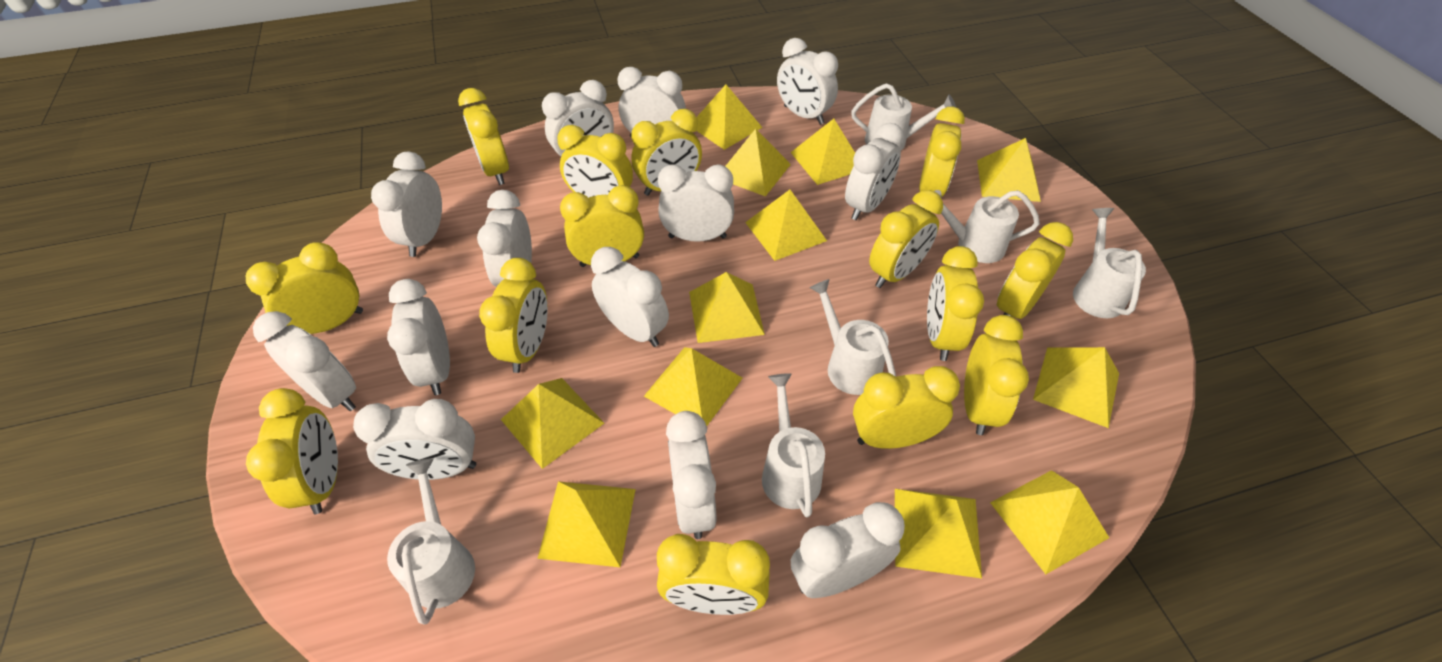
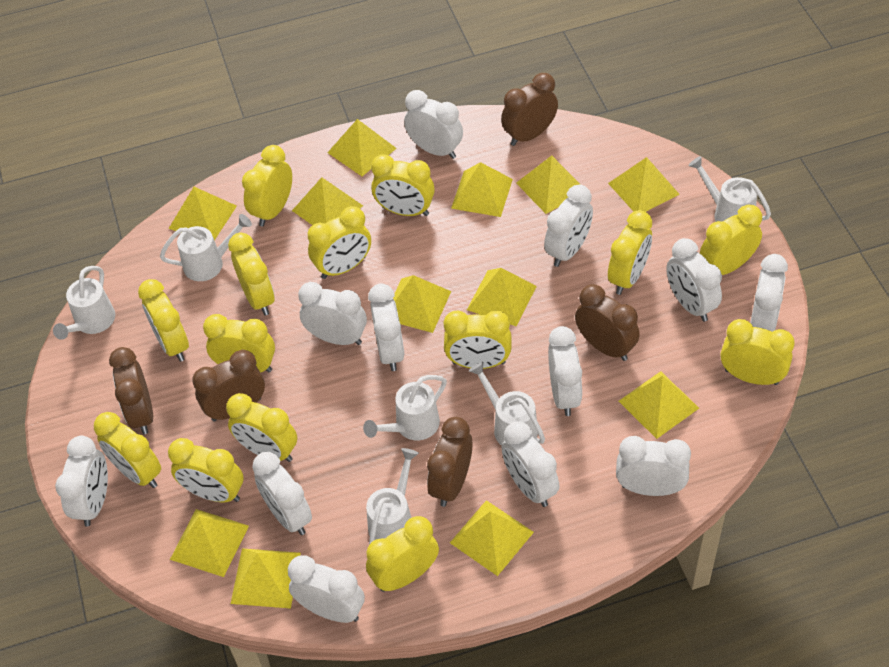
brown clock: 0 -> 5
white clock: 13 -> 12

